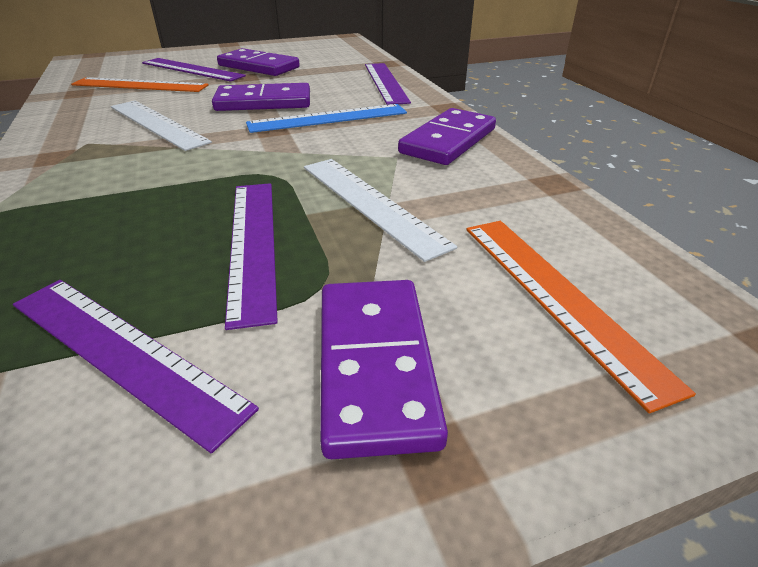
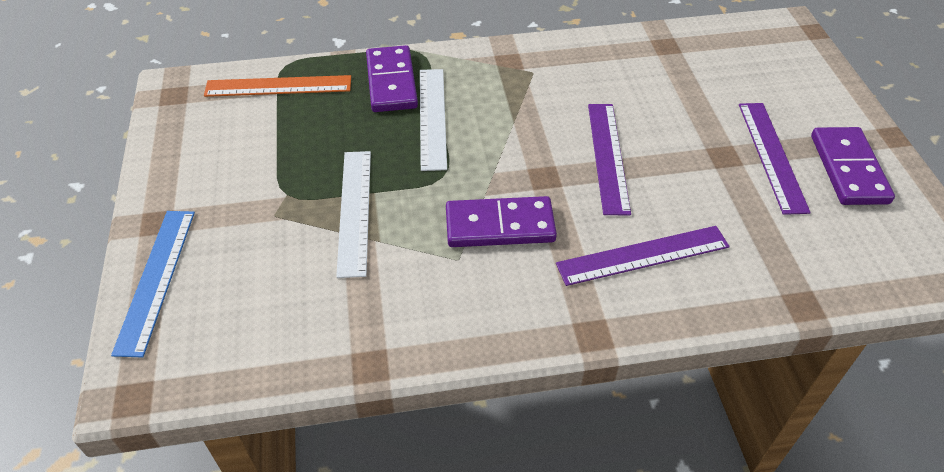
orange ruler: 2 -> 1
purple domino: 4 -> 3
purple ruler: 4 -> 3

